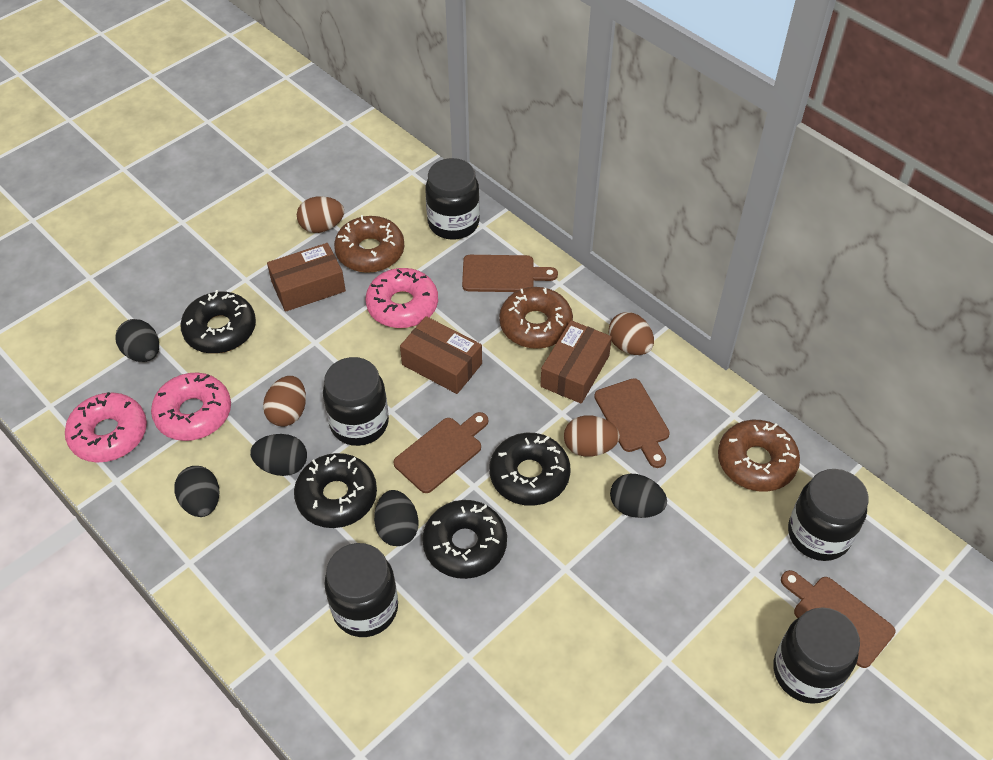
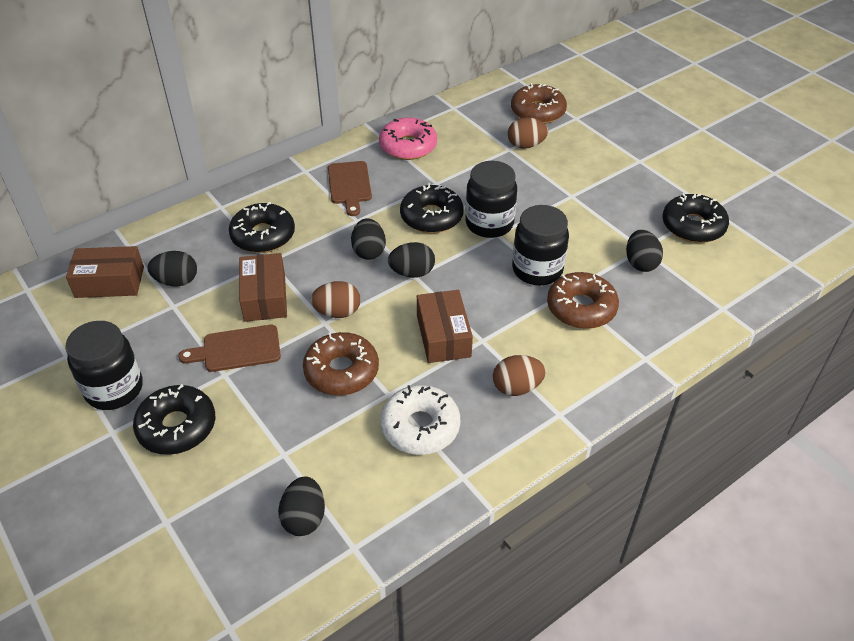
black jar: 5 -> 3
brown cutting board: 4 -> 2
brown egg: 4 -> 3
pink donut: 3 -> 1
white donut: 0 -> 1

